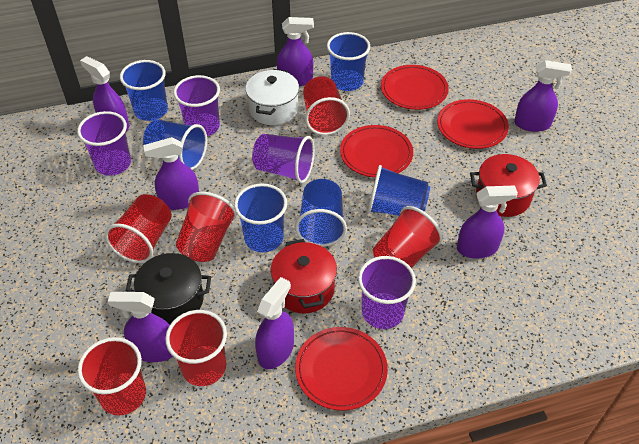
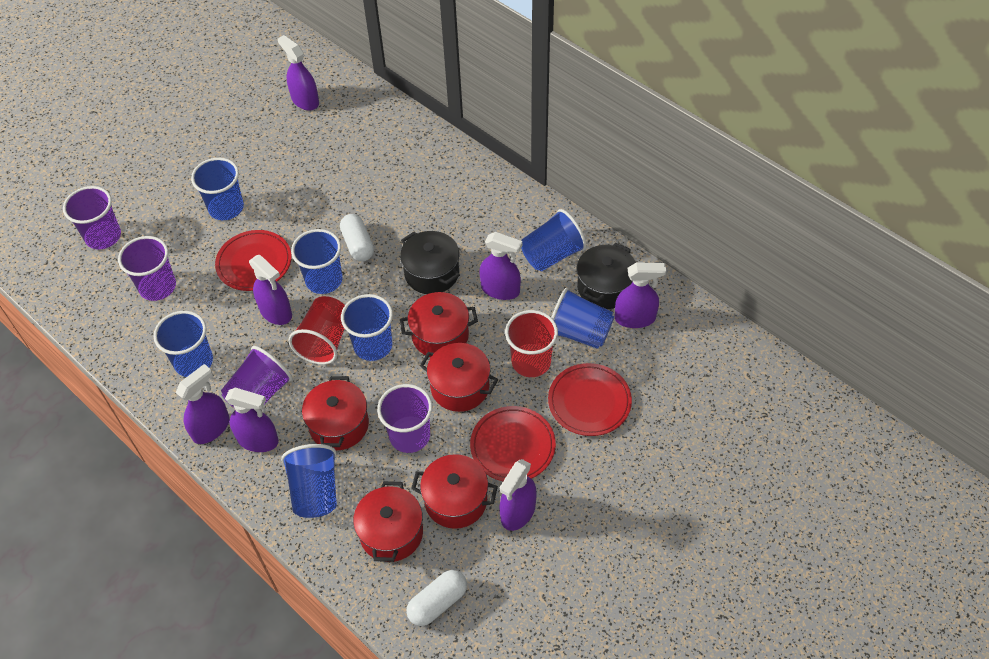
black pot: 1 -> 2
blue cup: 6 -> 7
red cup: 6 -> 2
red plate: 4 -> 3
red pot: 2 -> 5
white capsule: 0 -> 2
white pot: 1 -> 0

